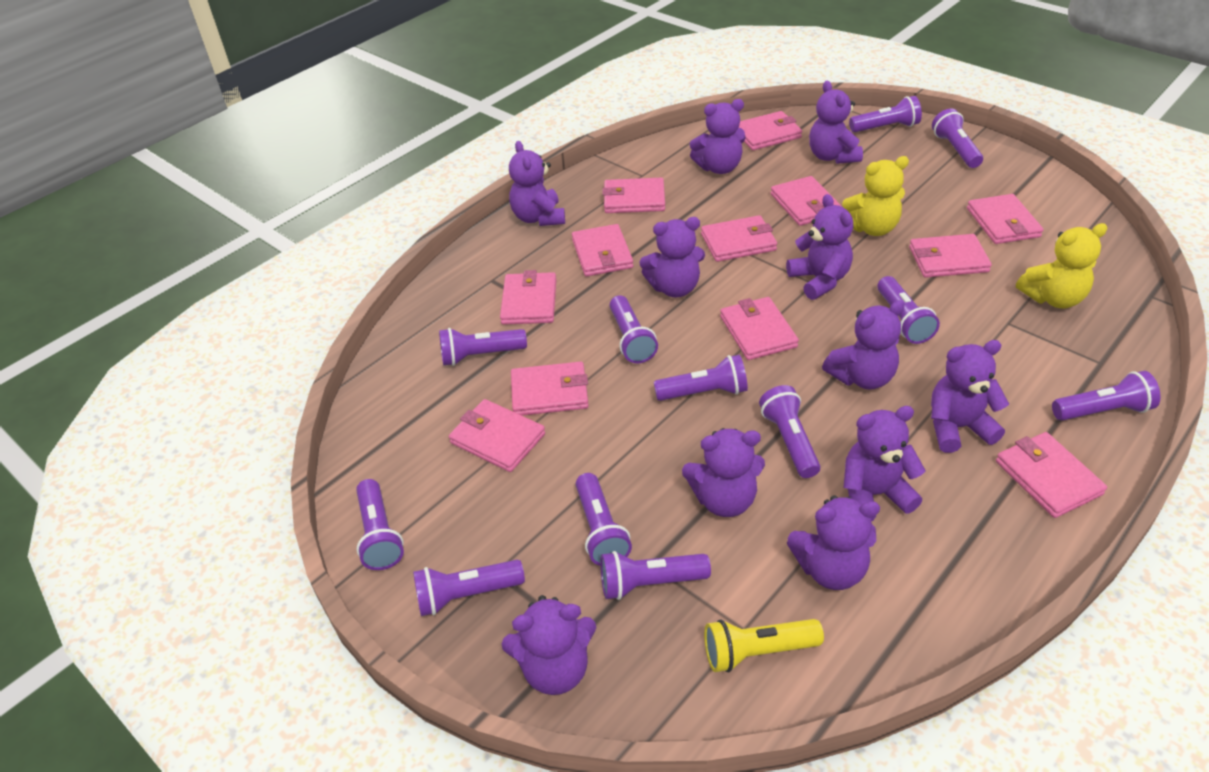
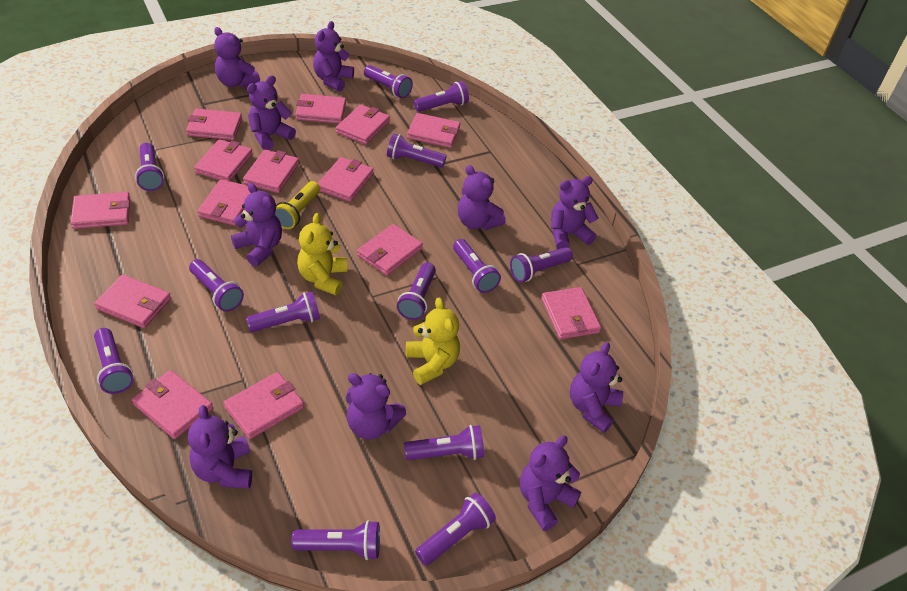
pink wallet: 12 -> 14
purple flashlight: 12 -> 13
purple teddy bear: 11 -> 10

